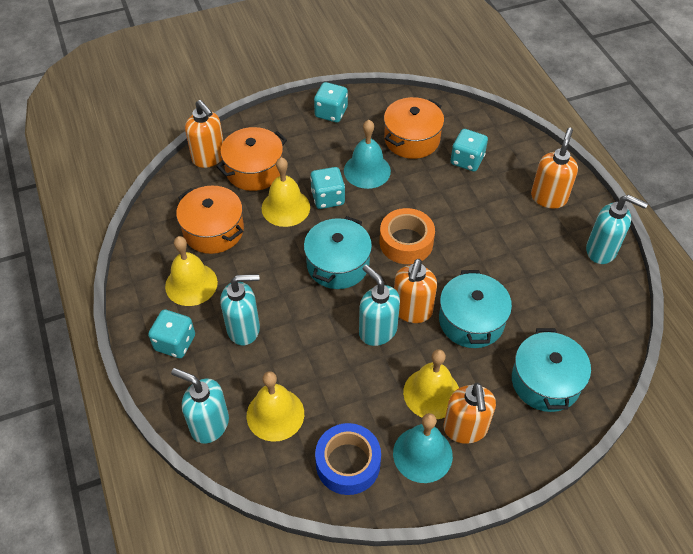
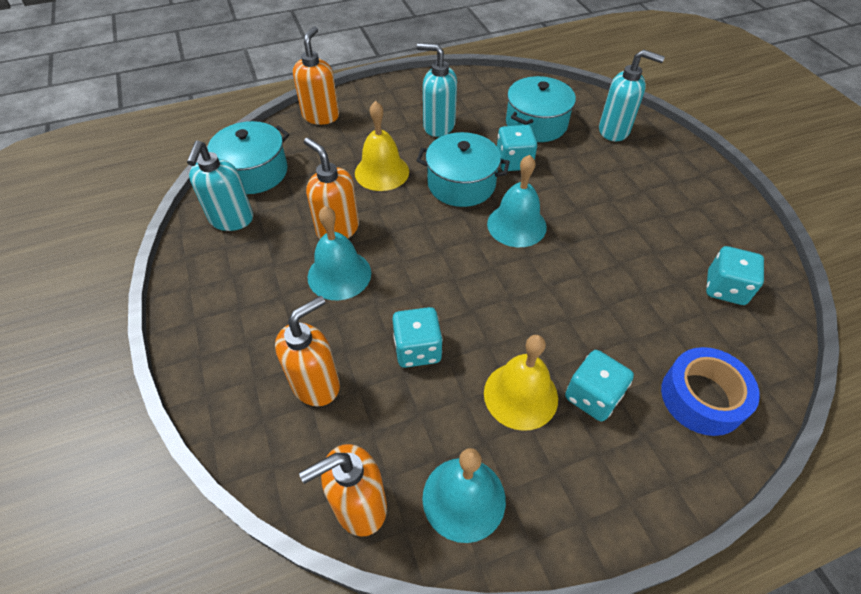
orange pot: 3 -> 0
orange tape: 1 -> 0
turquoise bell: 2 -> 3
turquoise soap dispenser: 4 -> 3
yellow bell: 4 -> 2

